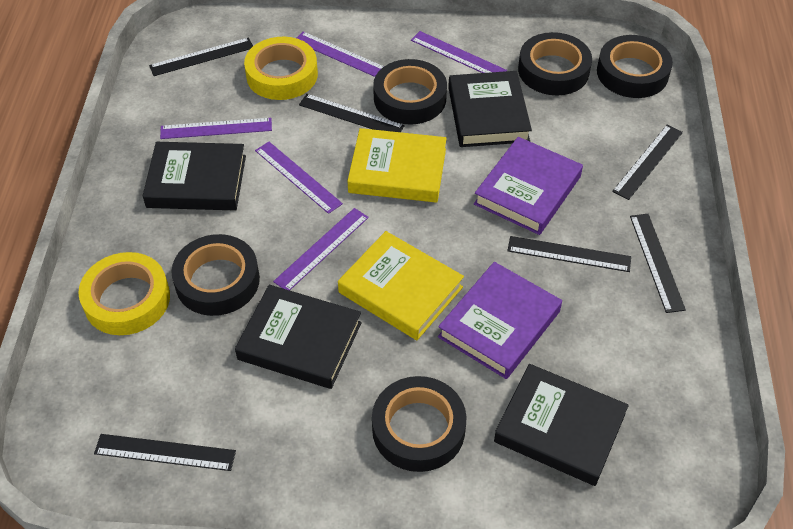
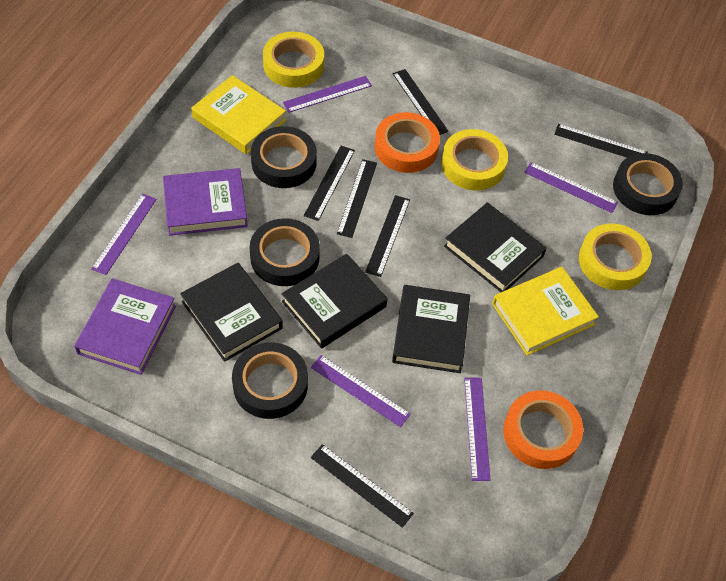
black tape: 5 -> 4
orange tape: 0 -> 2
yellow tape: 2 -> 3

